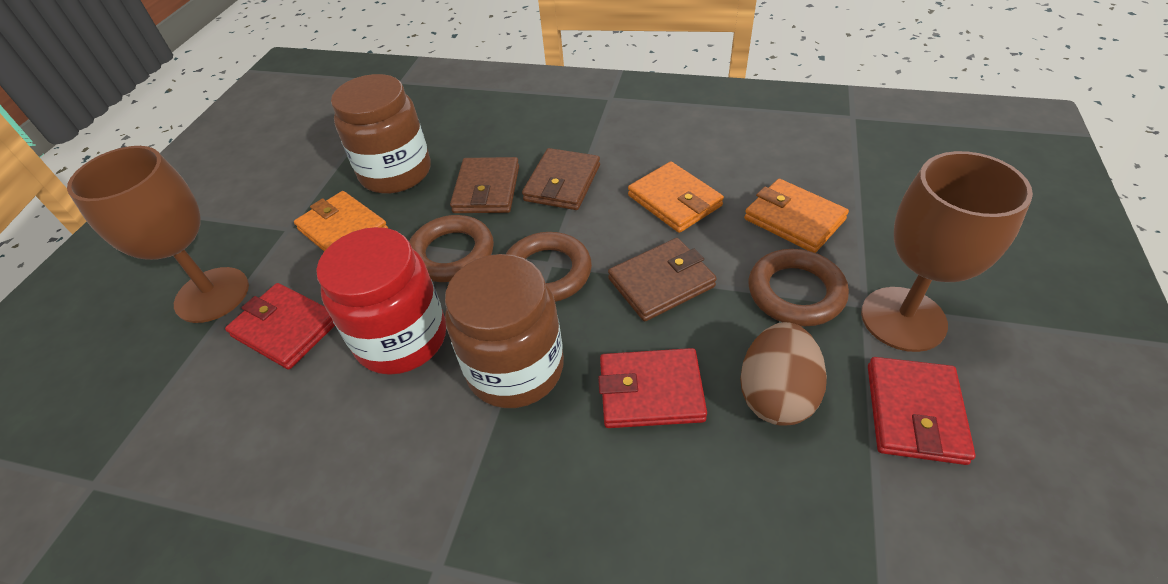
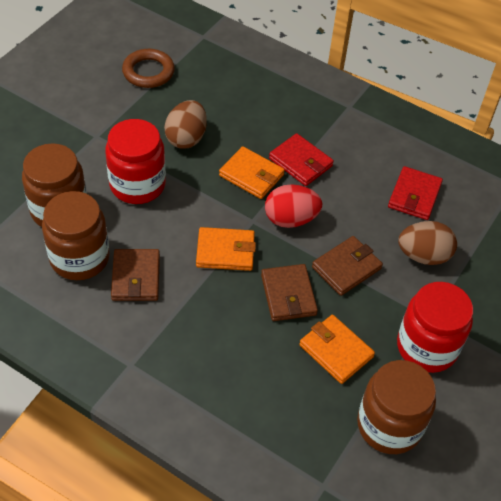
brown egg: 1 -> 2
brown goblet: 2 -> 0
brown jar: 2 -> 3
brown ring: 3 -> 1
red egg: 0 -> 1
red jar: 1 -> 2
red wallet: 3 -> 2

